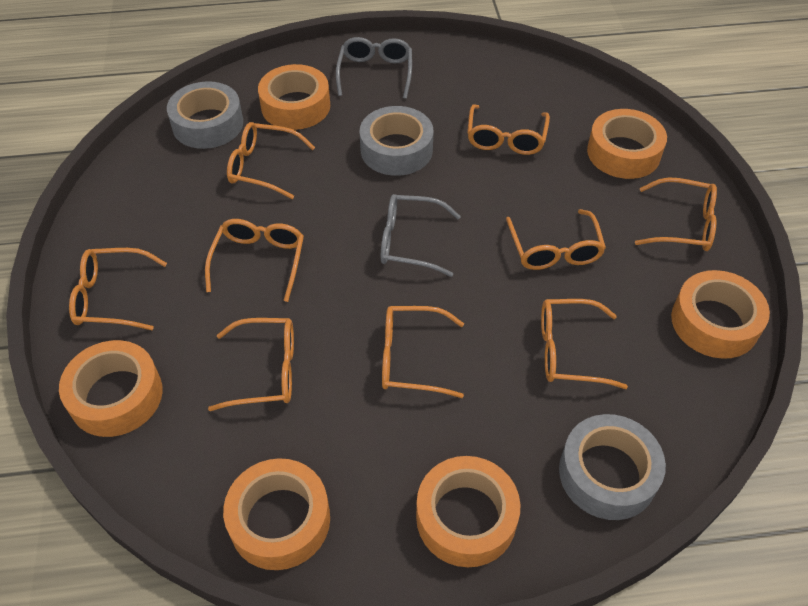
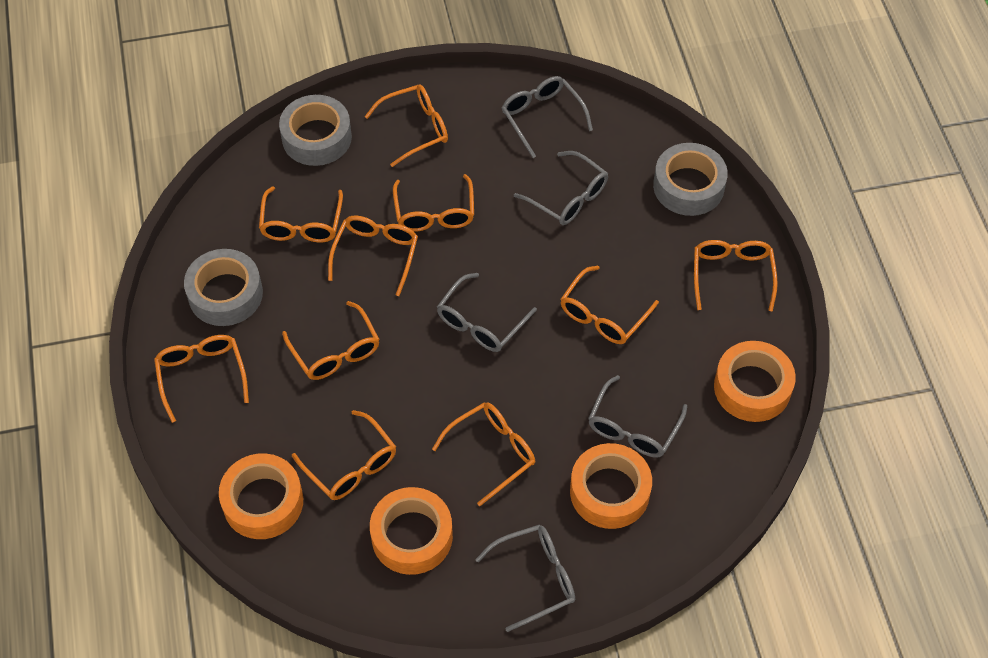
grey glasses: 2 -> 5
orange glasses: 9 -> 10
orange tape: 6 -> 4

